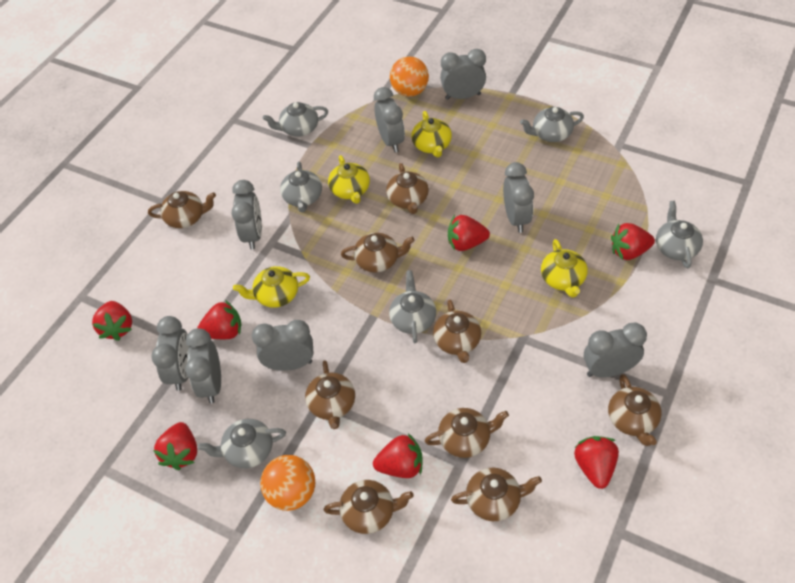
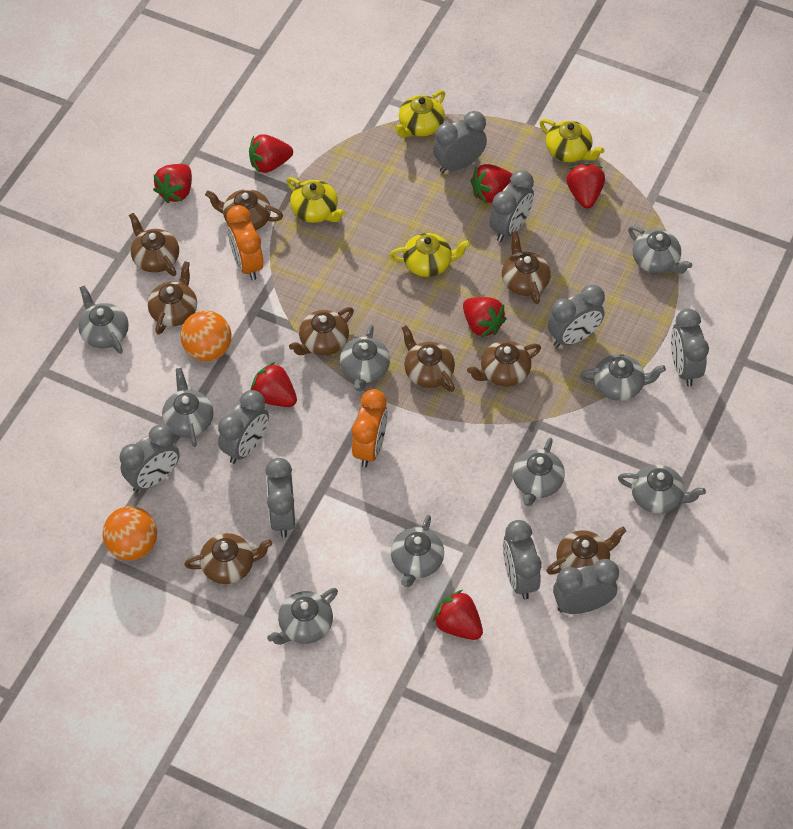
grey clock: 8 -> 9
grey teapot: 6 -> 9
orange clock: 0 -> 2

